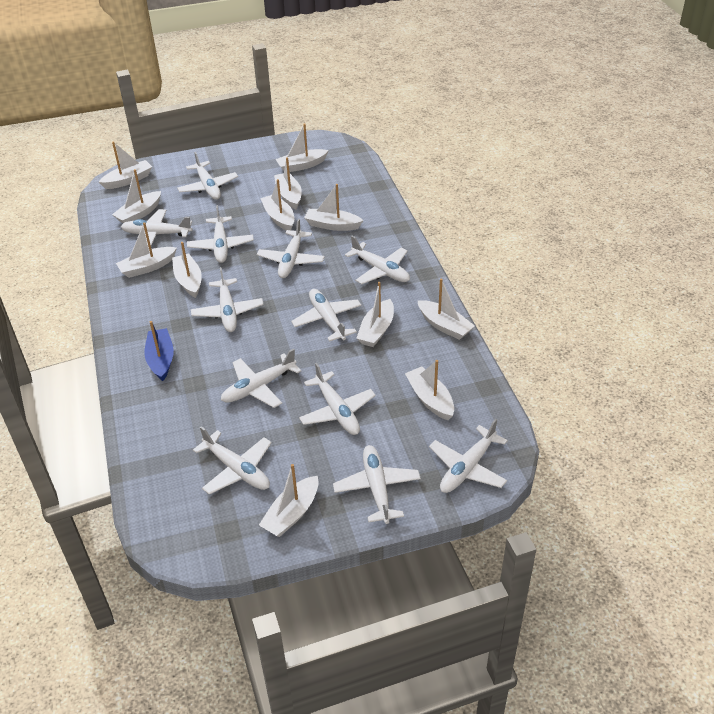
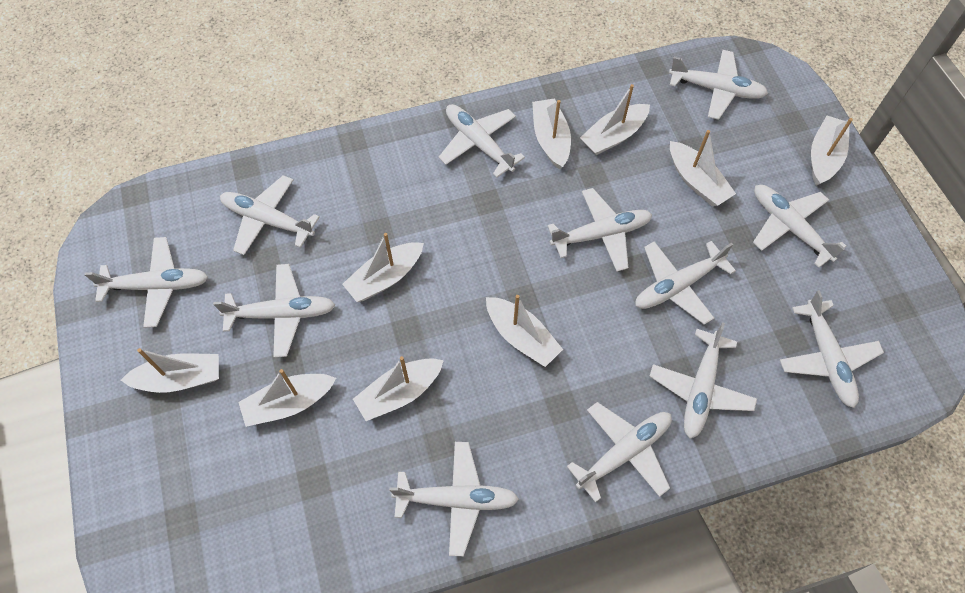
blue boat: 1 -> 0
white boat: 12 -> 9

